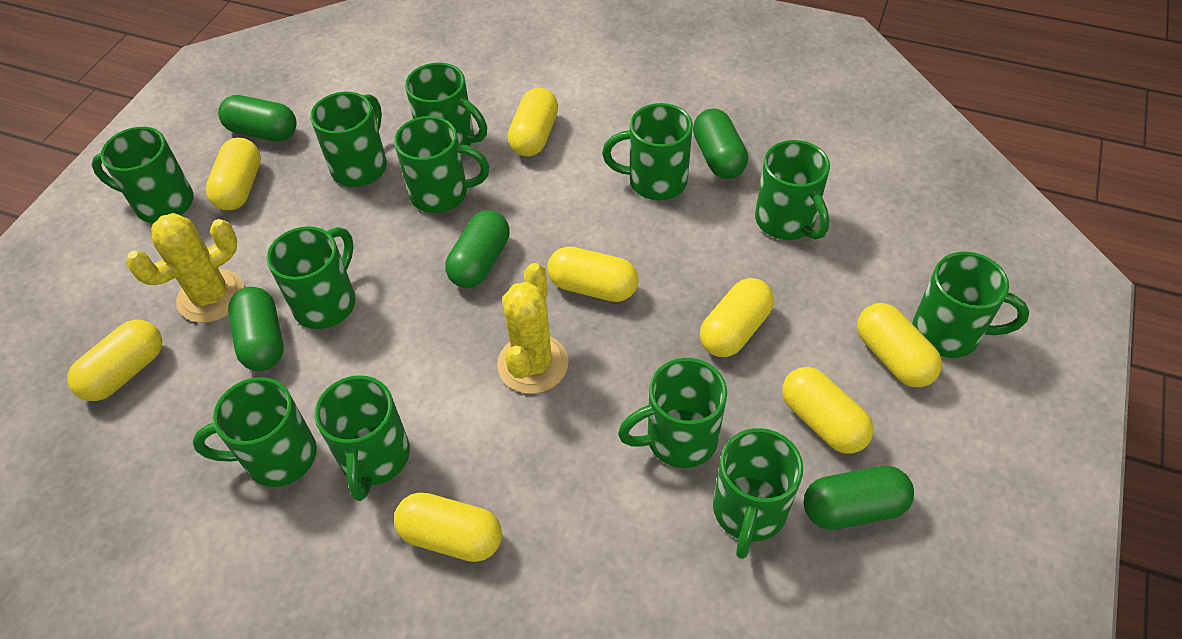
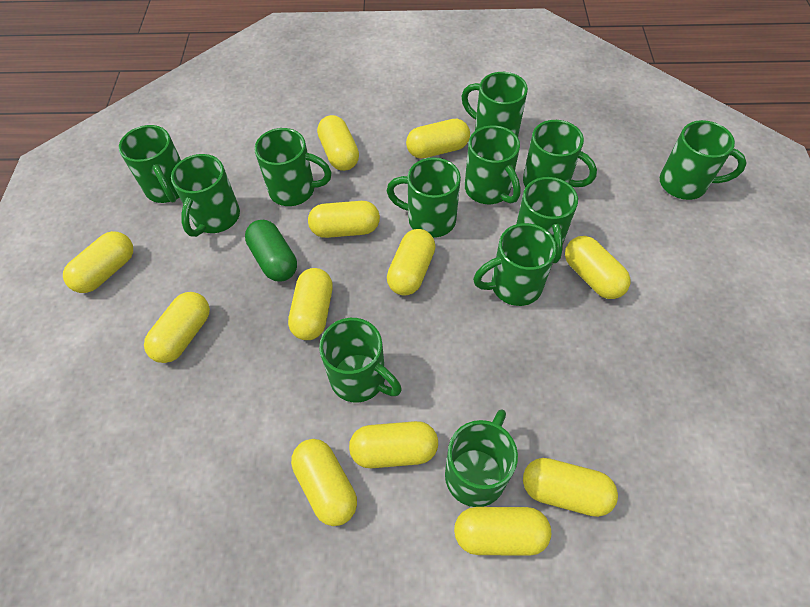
green capsule: 5 -> 1
yellow cactus: 2 -> 0
yellow capsule: 8 -> 12

